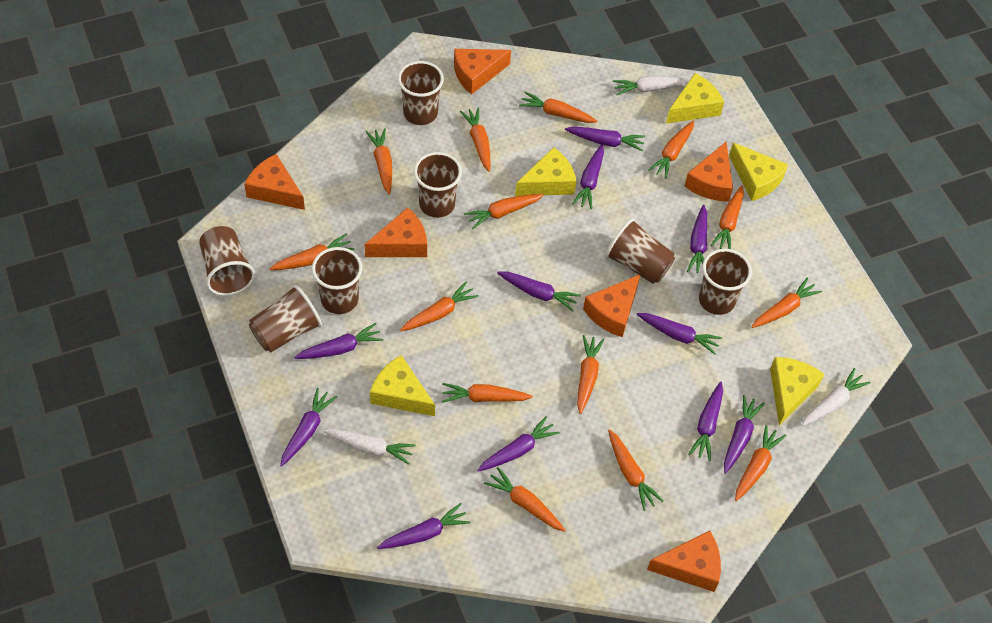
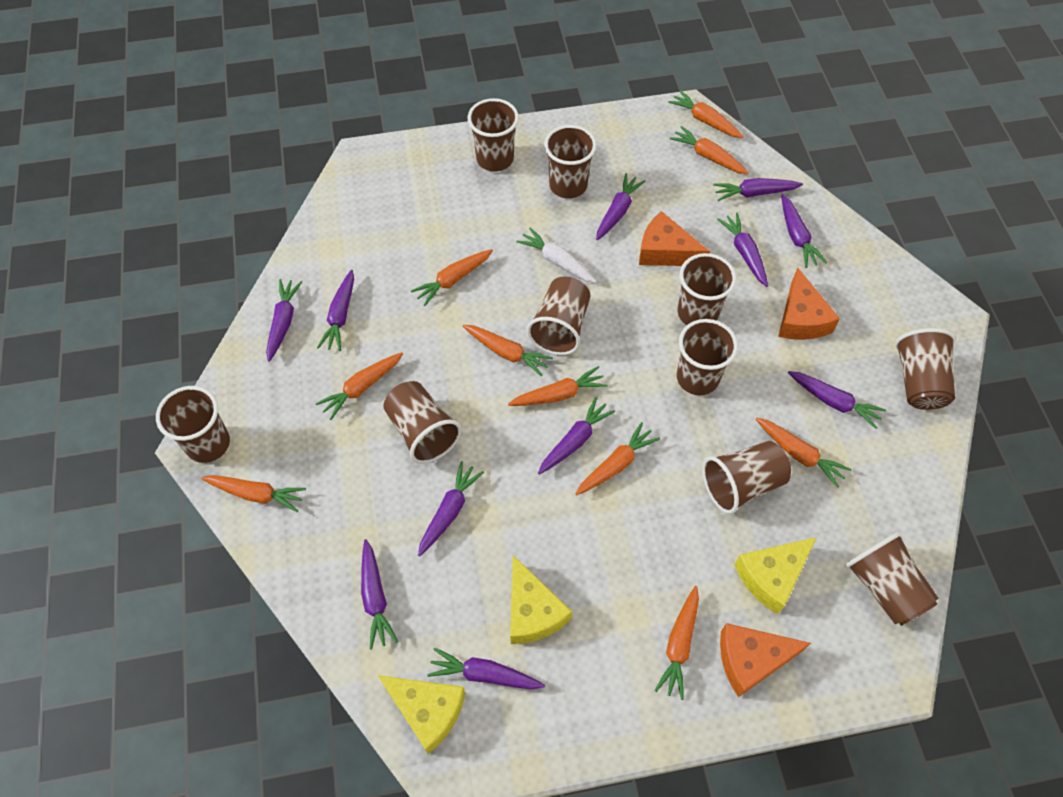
brown cup: 7 -> 10
orange carrot: 14 -> 10
orange cheese: 6 -> 3
white carrot: 3 -> 1
yellow cheese: 5 -> 3

